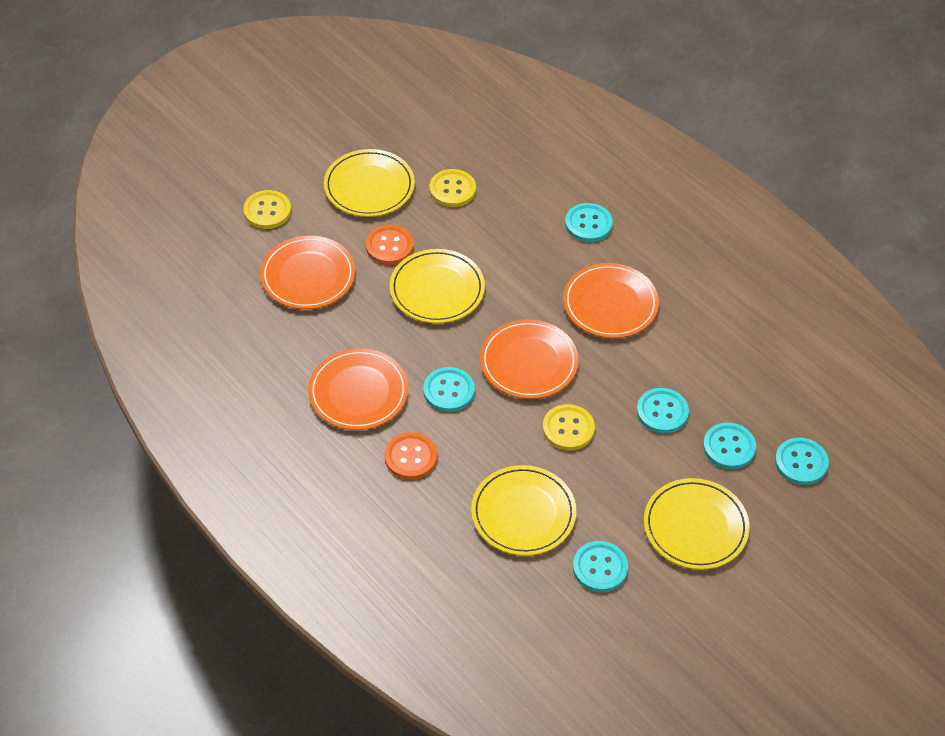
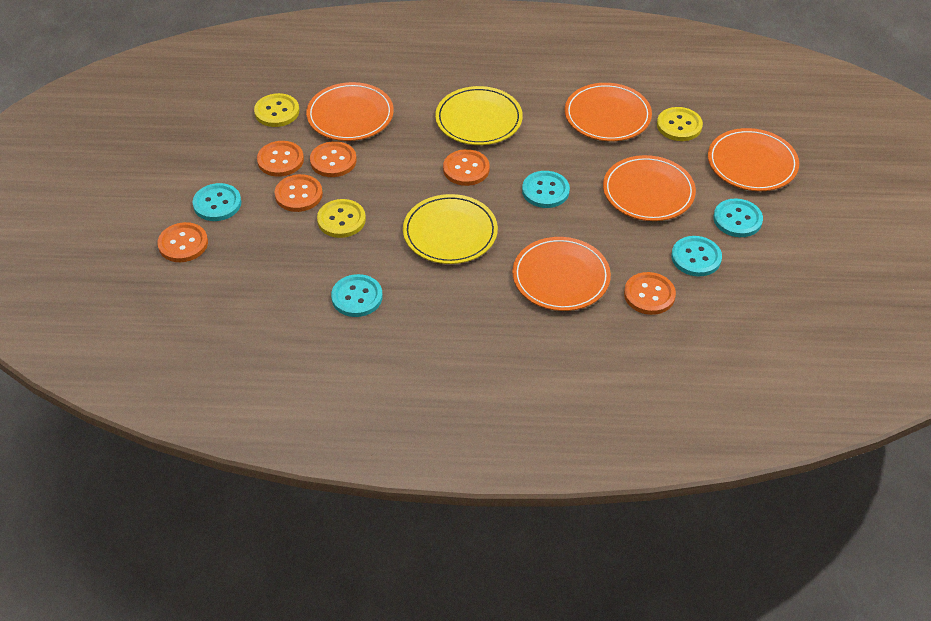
orange button: 2 -> 6
orange plate: 4 -> 5
turquoise button: 6 -> 5
yellow plate: 4 -> 2

